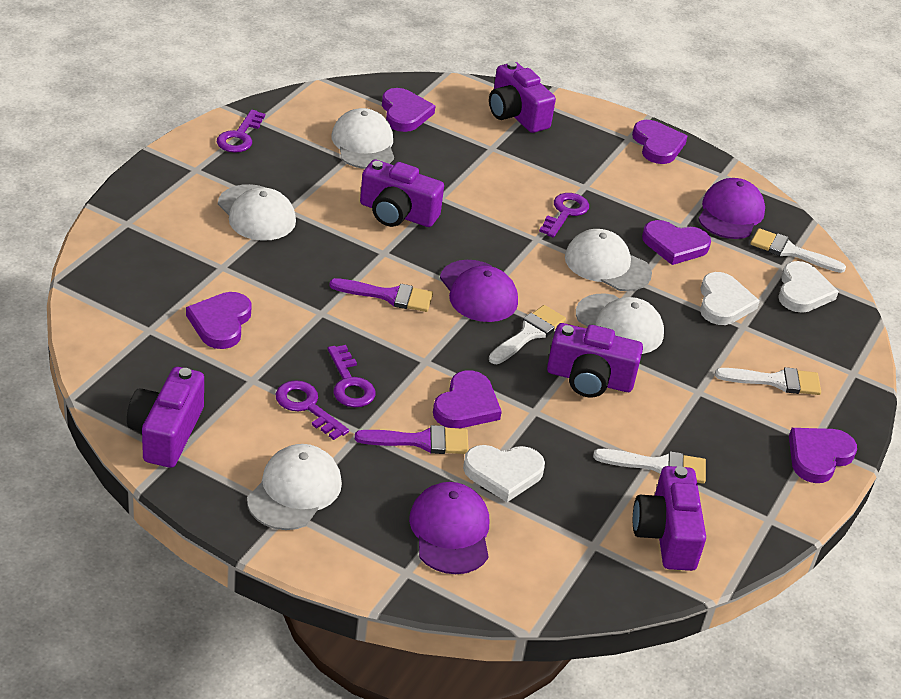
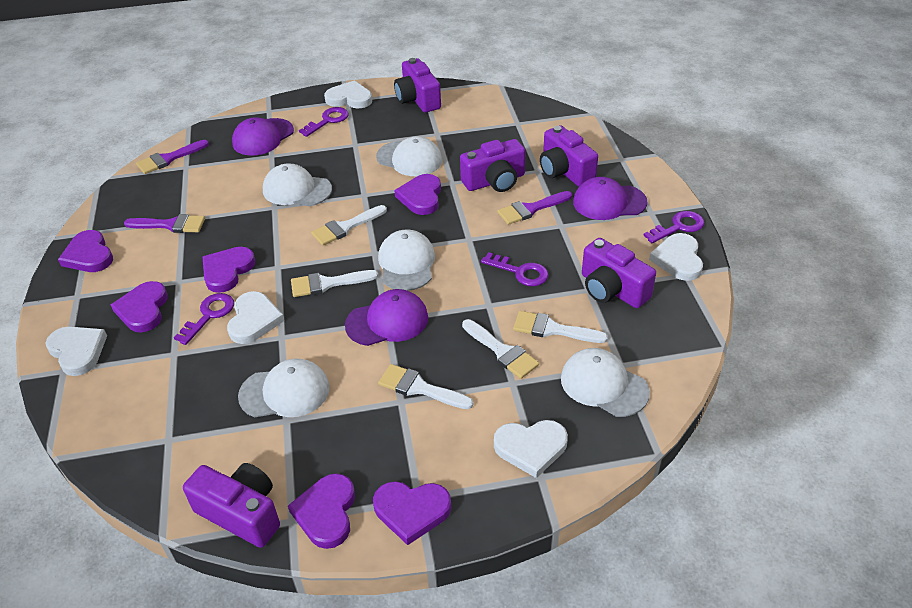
purple brush: 2 -> 3
white brush: 4 -> 5
white heart: 3 -> 5

